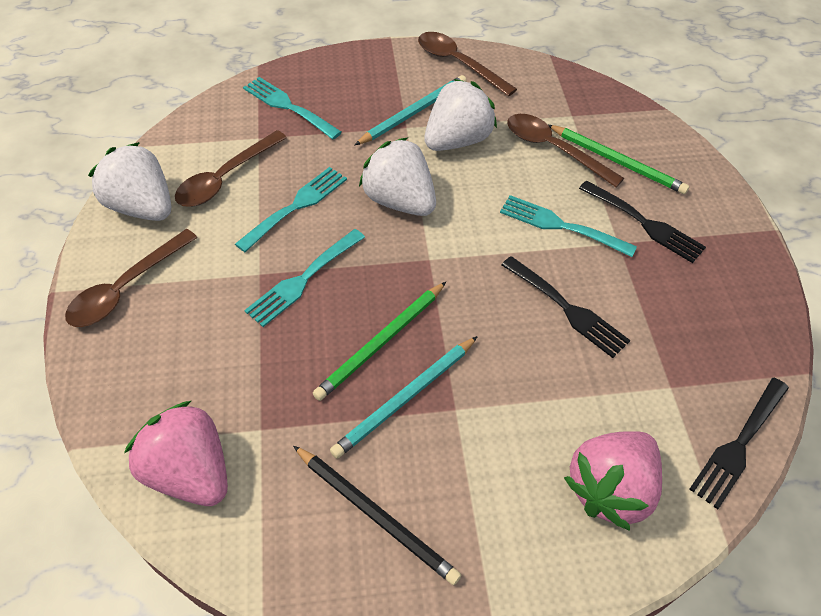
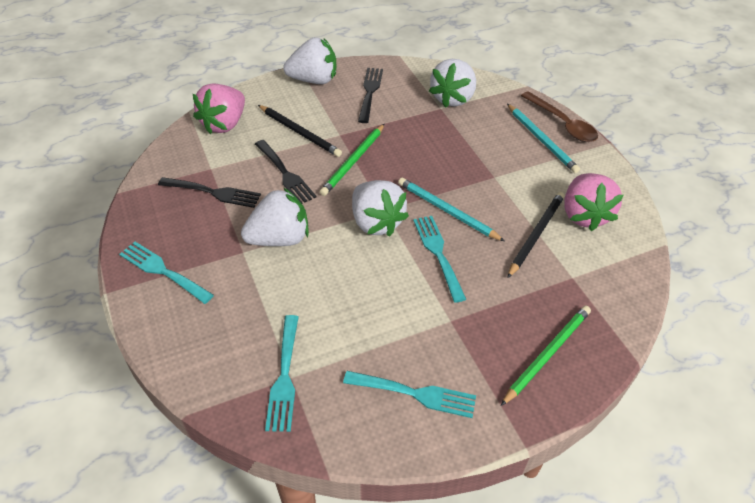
black pencil: 1 -> 2
brown spoon: 4 -> 1
white strawberry: 3 -> 4

